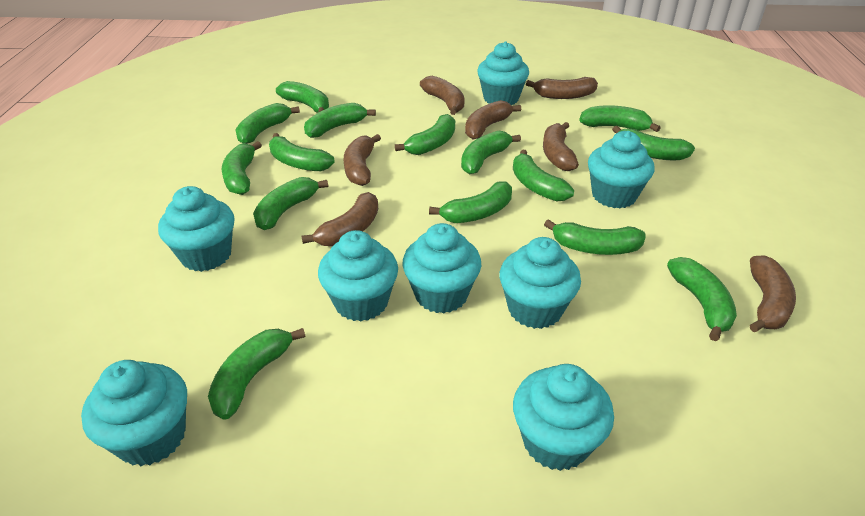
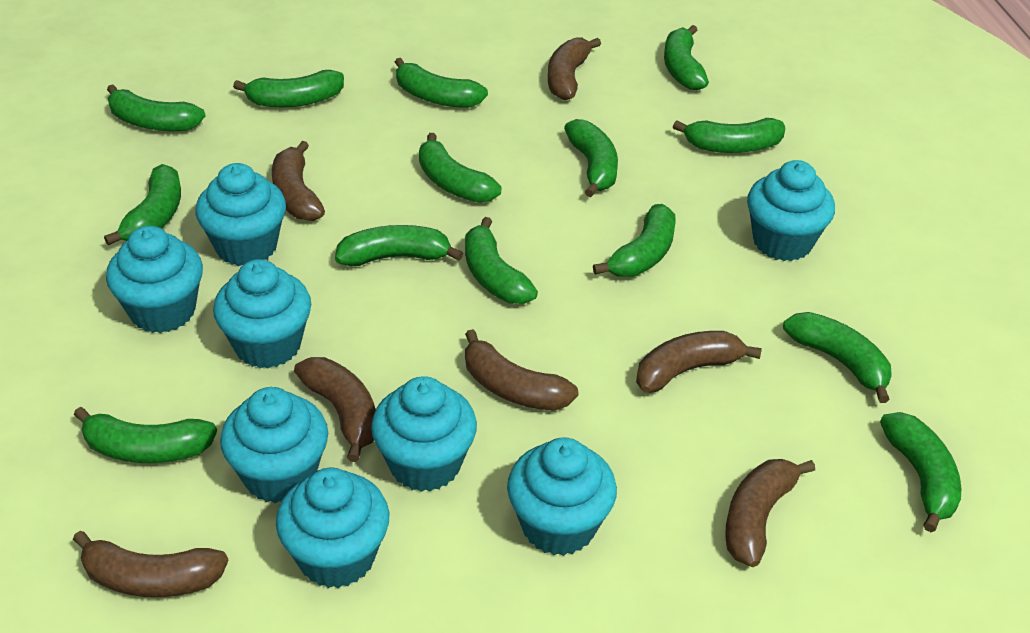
green banana: 15 -> 14

